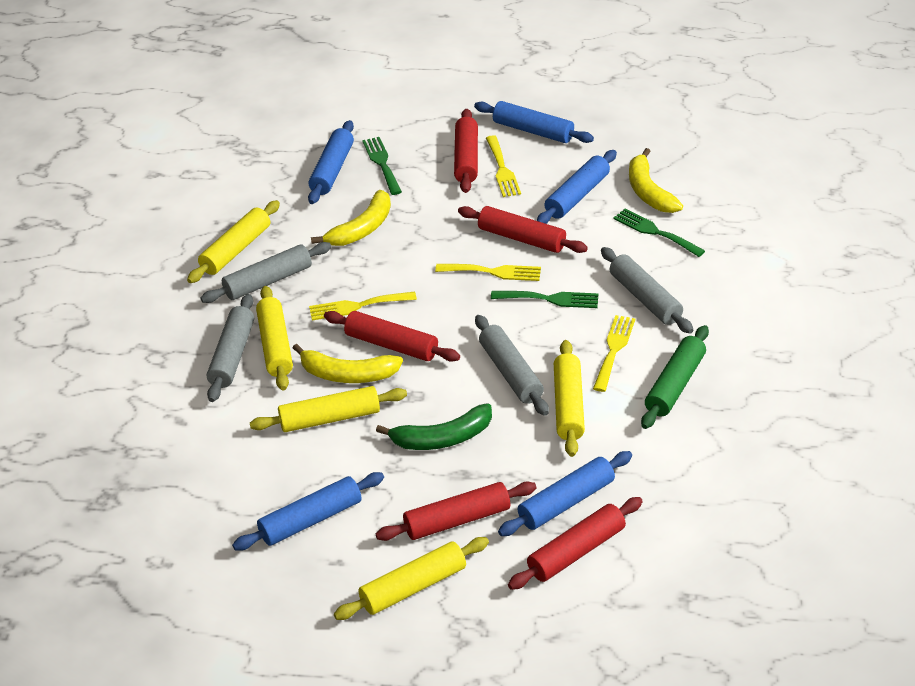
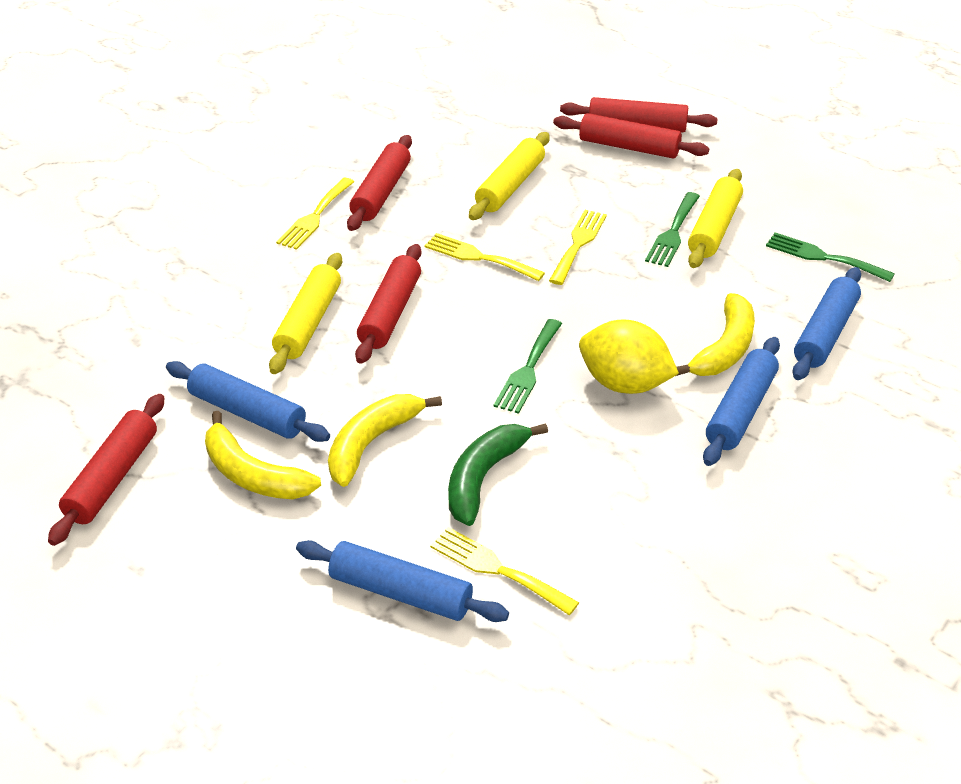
blue rolling pin: 5 -> 4
green rolling pin: 1 -> 0
grey rolling pin: 4 -> 0
yellow lemon: 0 -> 1
yellow rolling pin: 5 -> 3

